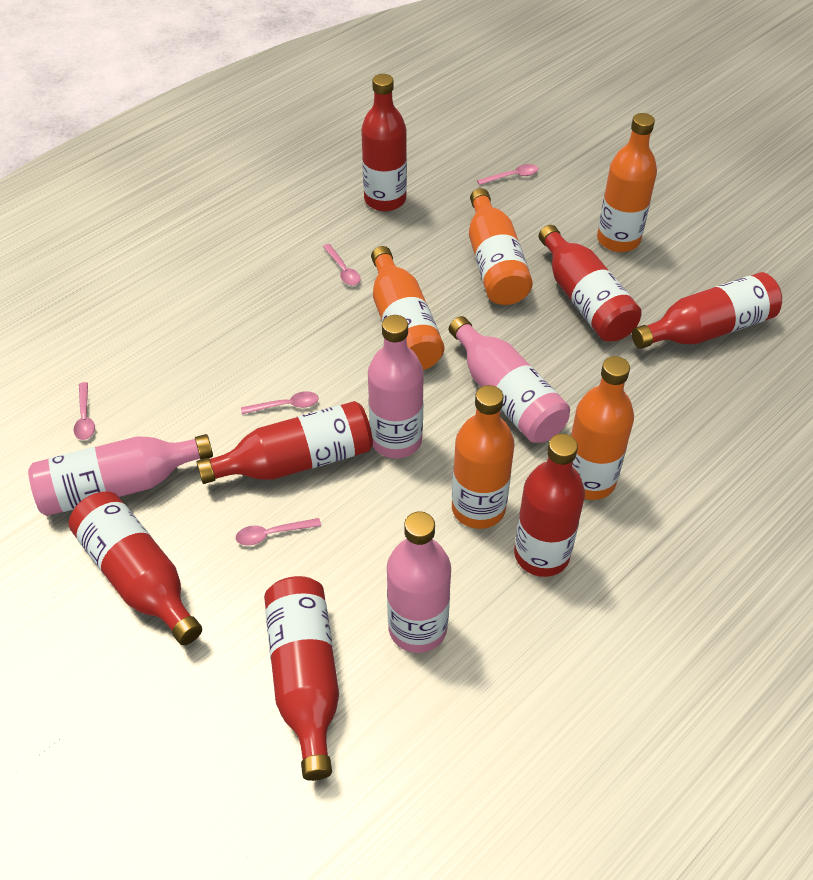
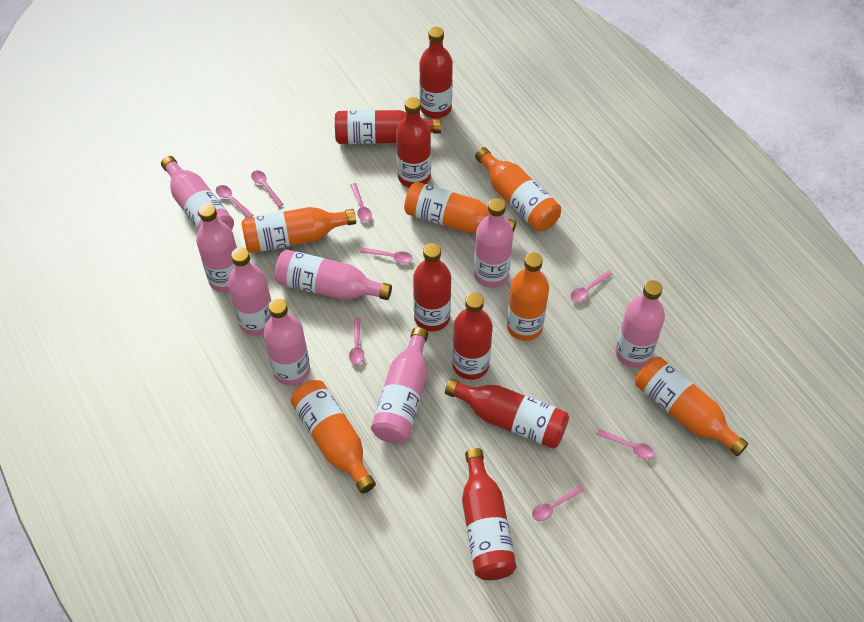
orange bottle: 5 -> 6
pink bottle: 4 -> 8
pink spoon: 5 -> 8

